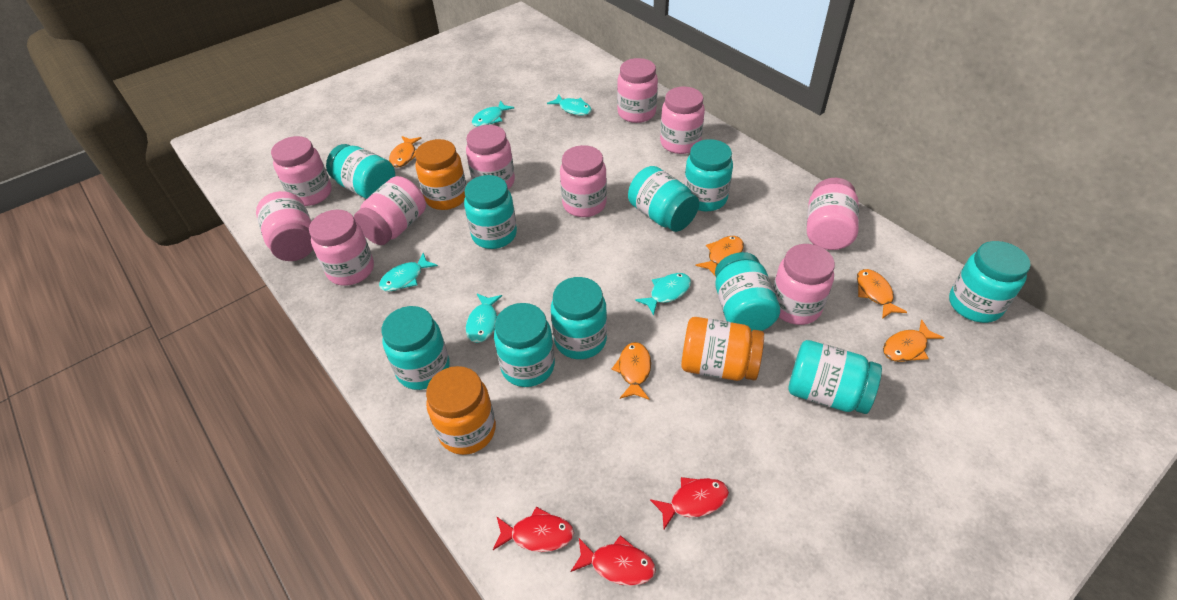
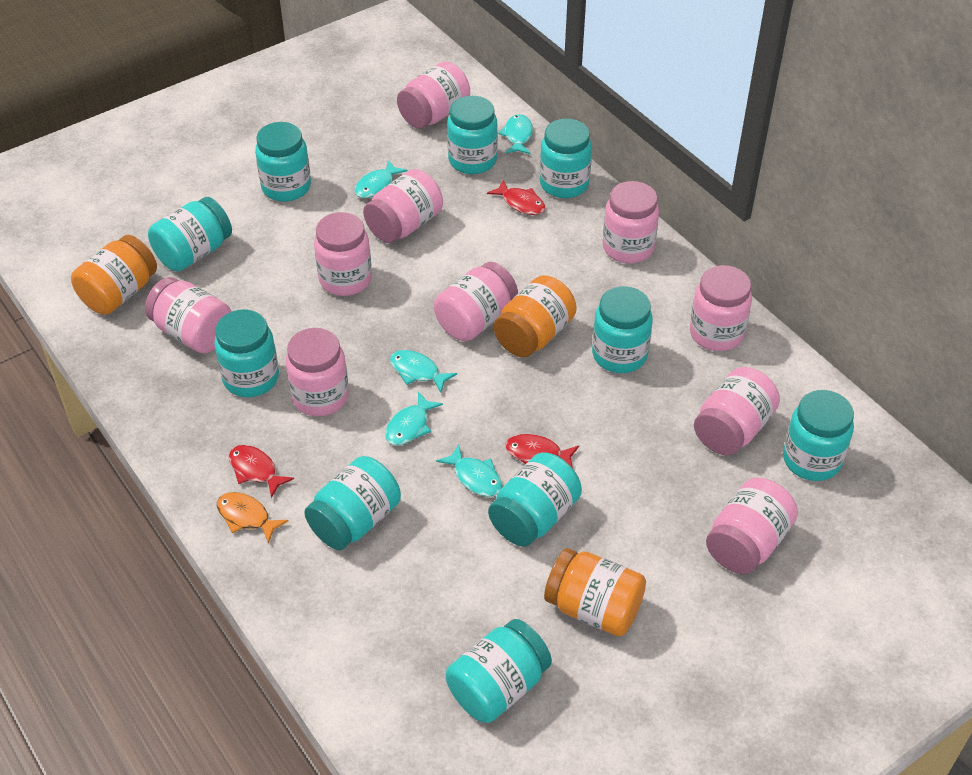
orange fish: 5 -> 1

